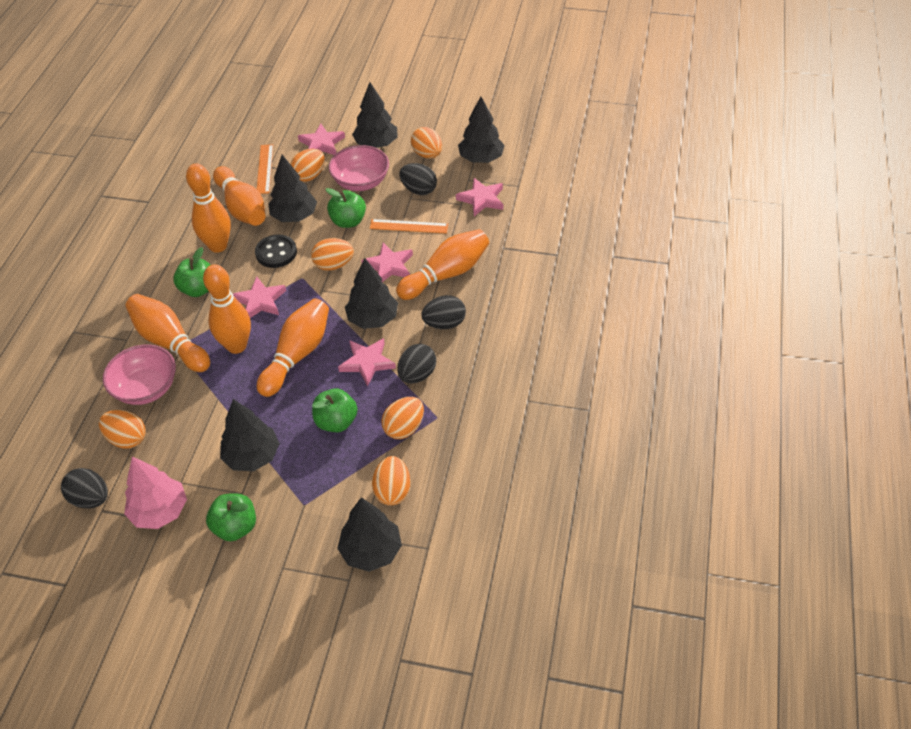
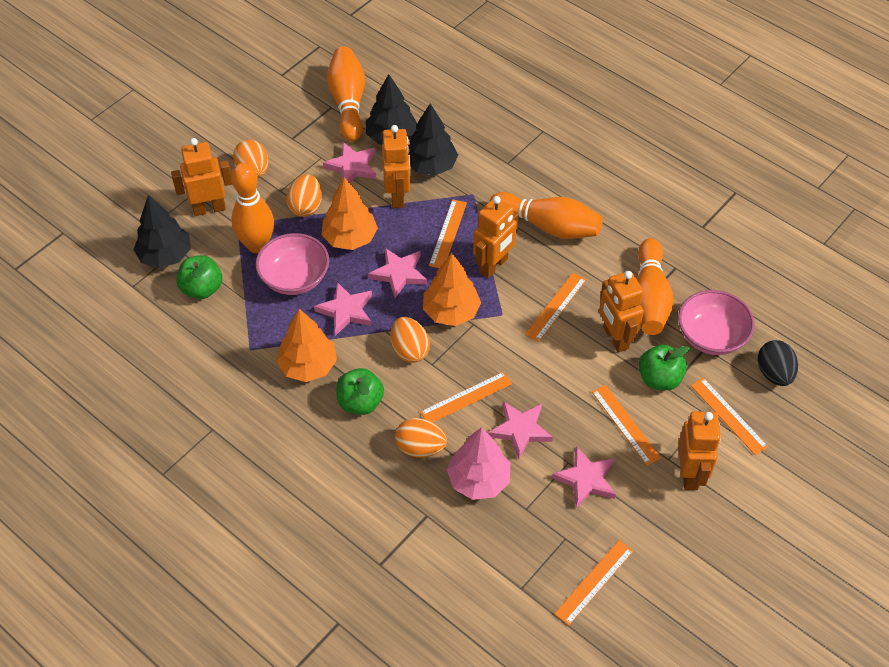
black button: 1 -> 0
black egg: 4 -> 1
black tree: 6 -> 3
green apple: 4 -> 3
orange bowling pin: 6 -> 4
orange egg: 6 -> 4
orange robot: 0 -> 5
orange ruler: 2 -> 6
orange tree: 0 -> 3

